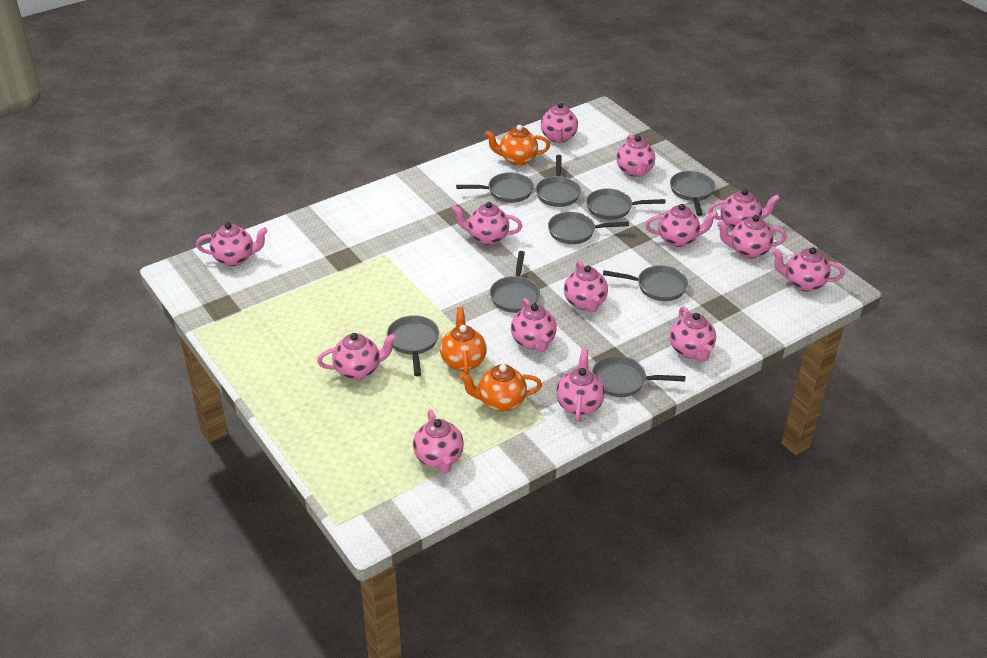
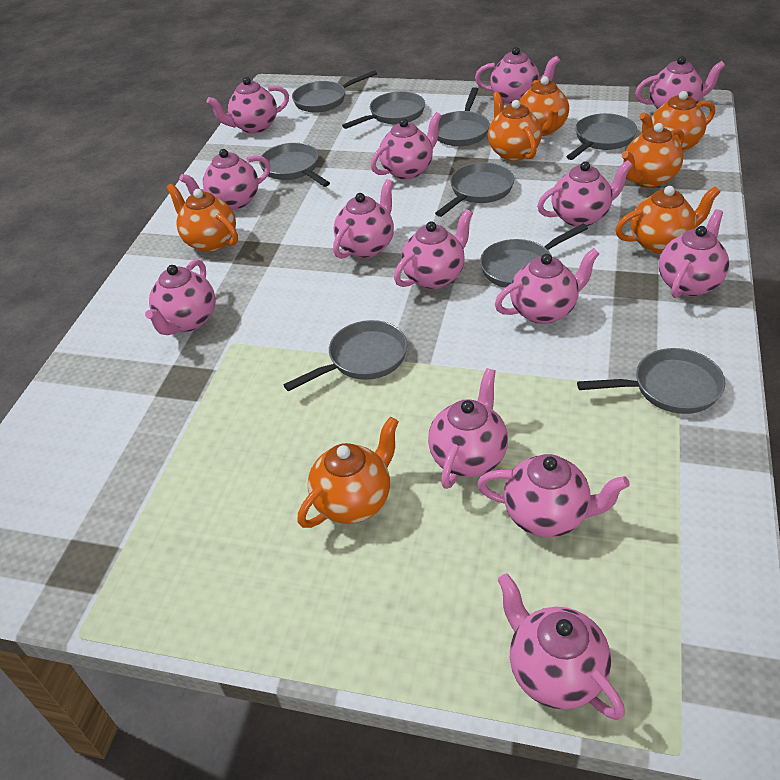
orange teapot: 3 -> 7

